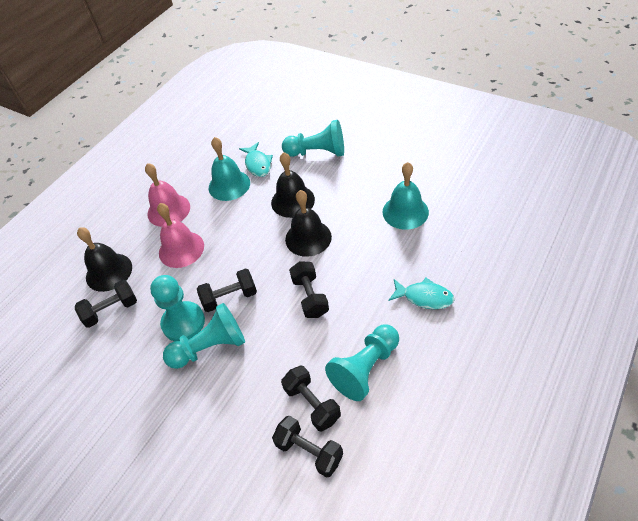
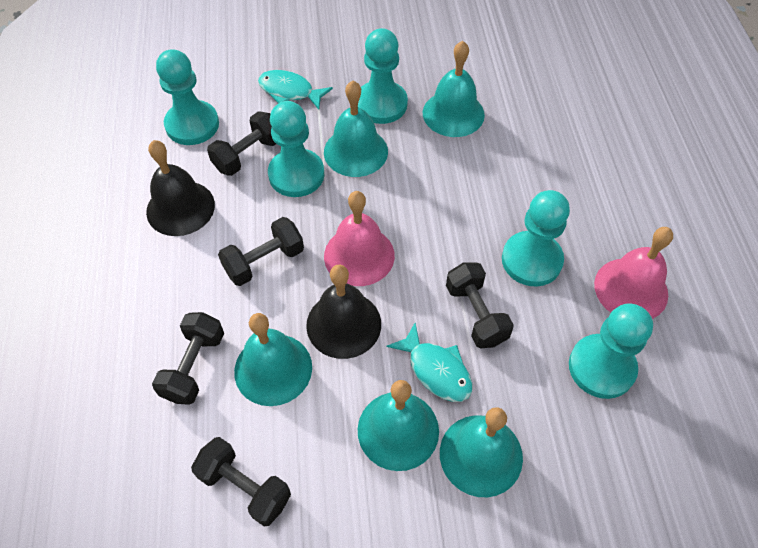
black bell: 3 -> 2
turquoise bell: 2 -> 5
turquoise pawn: 4 -> 5

